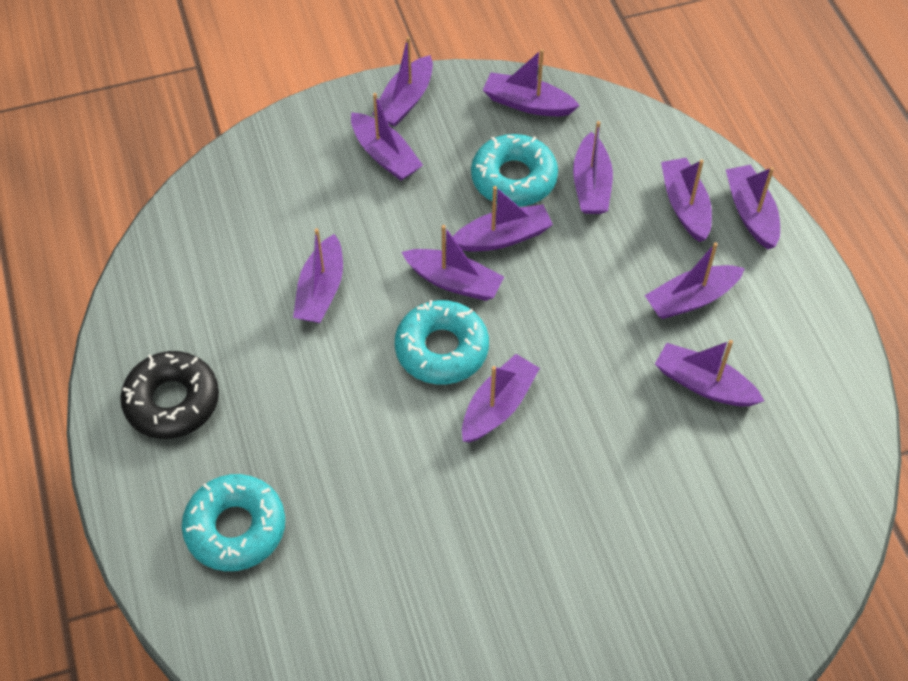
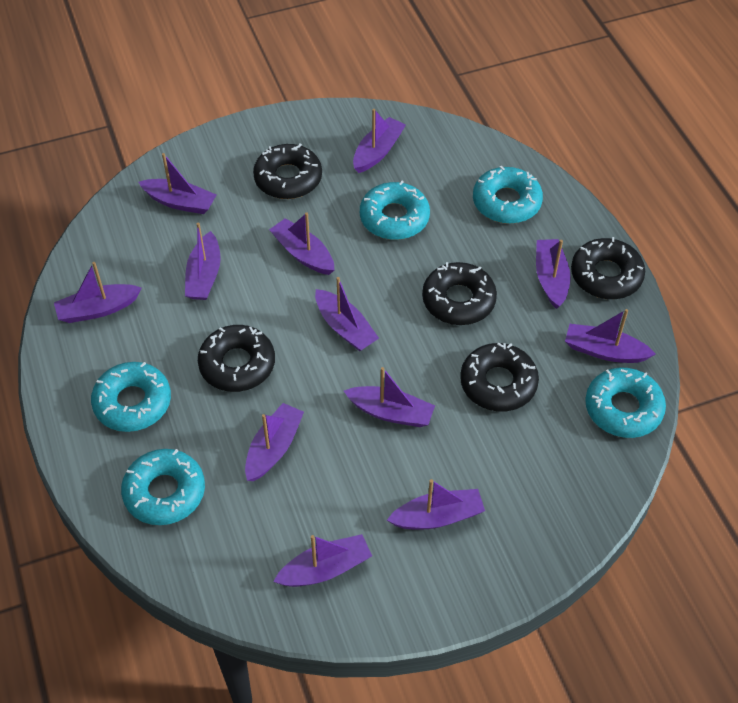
black donut: 1 -> 5
turquoise donut: 3 -> 5

